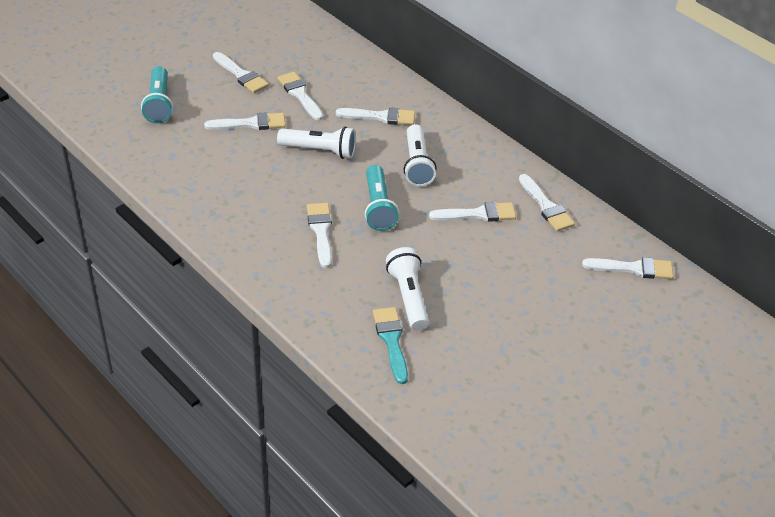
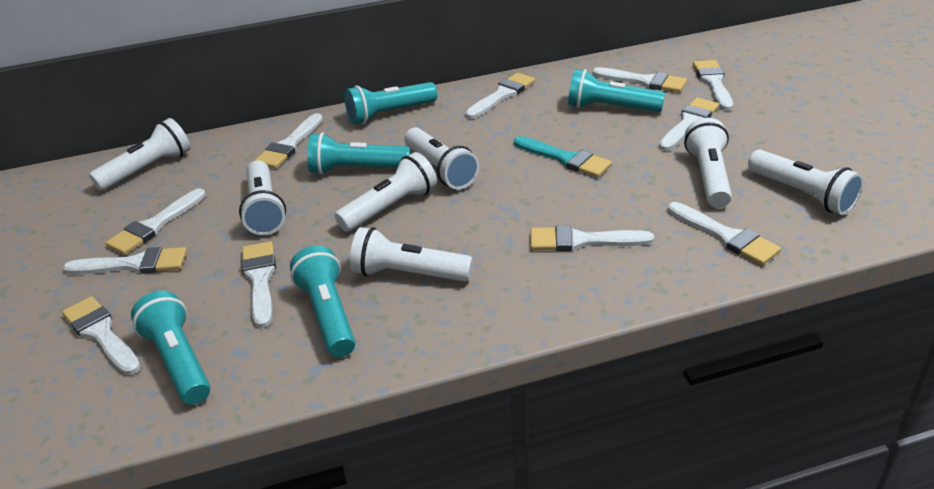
turquoise flashlight: 2 -> 5
white brush: 8 -> 11
white flashlight: 3 -> 7

